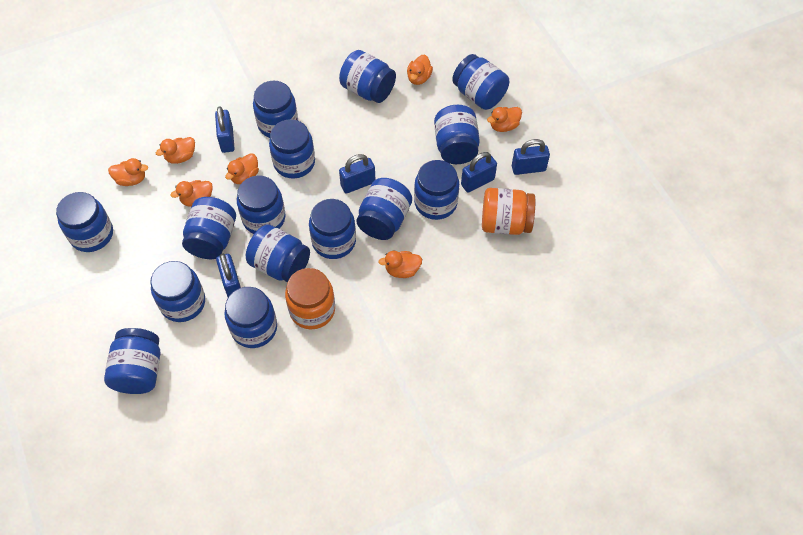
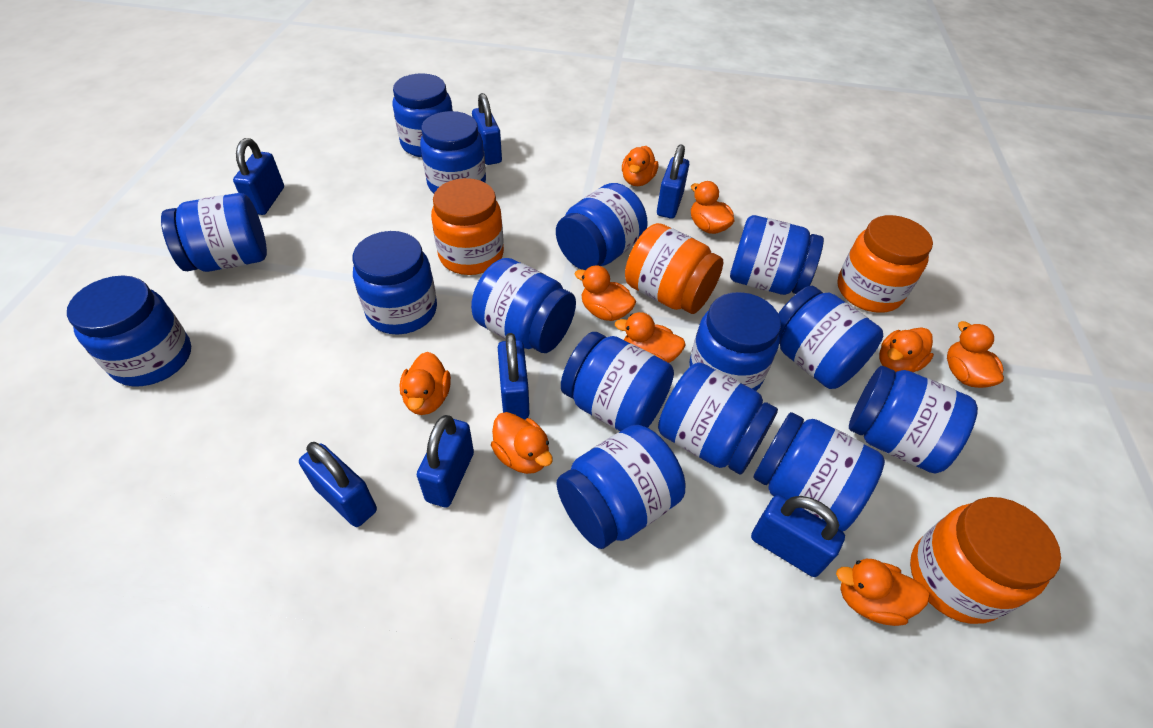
blue padlock: 5 -> 7
orange duck: 7 -> 9
orange jar: 2 -> 4

